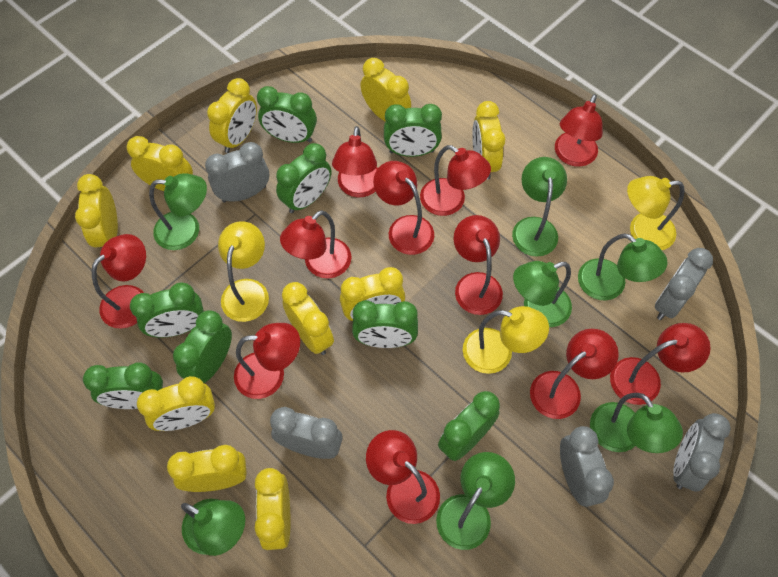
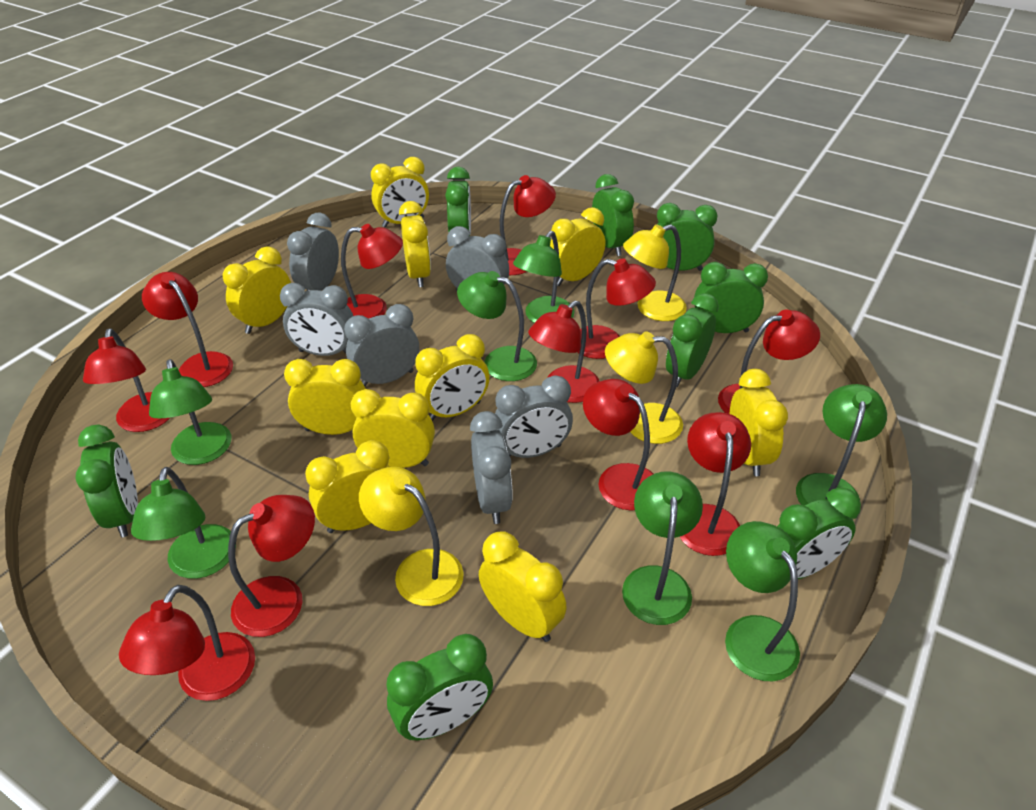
grey clock: 5 -> 6

